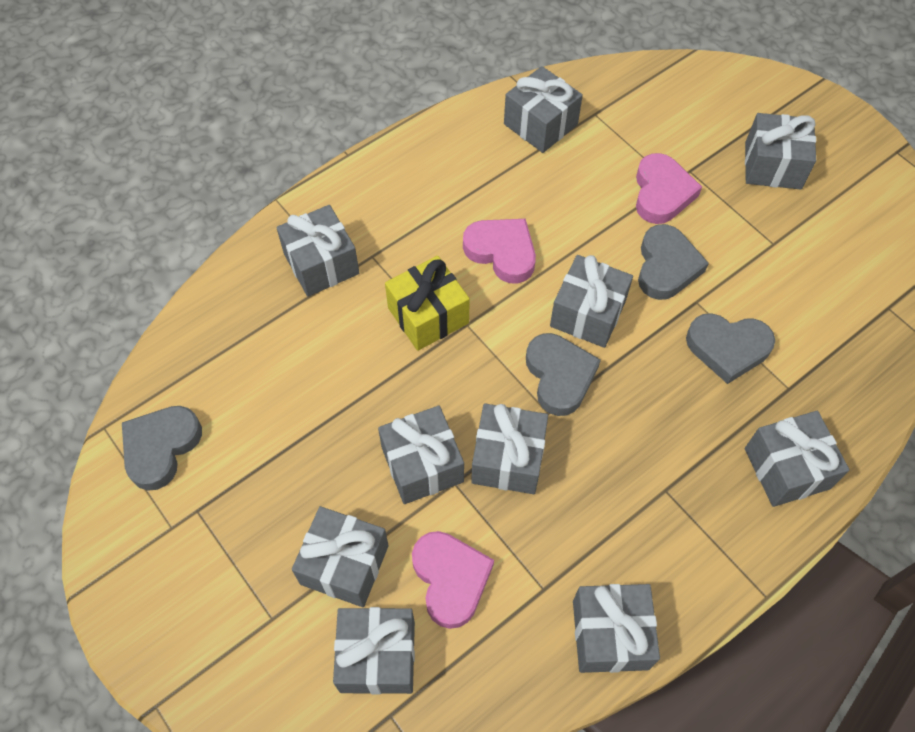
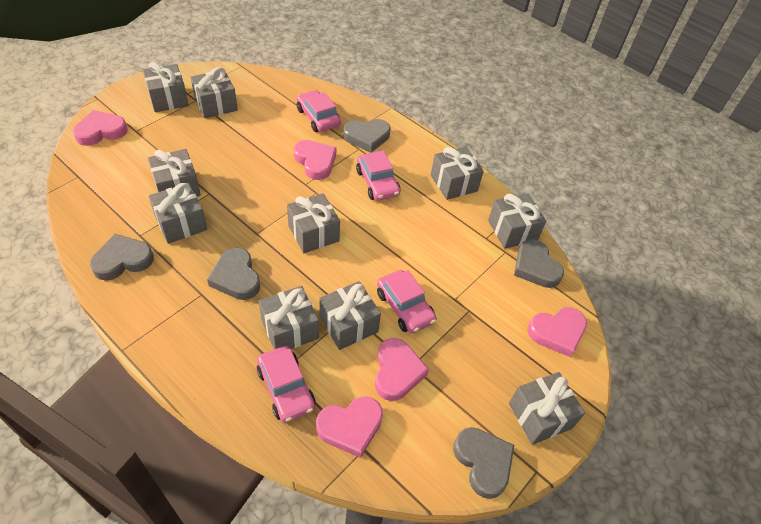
grey heart: 4 -> 5
pink car: 0 -> 4
pink heart: 3 -> 5
yellow gift: 1 -> 0

